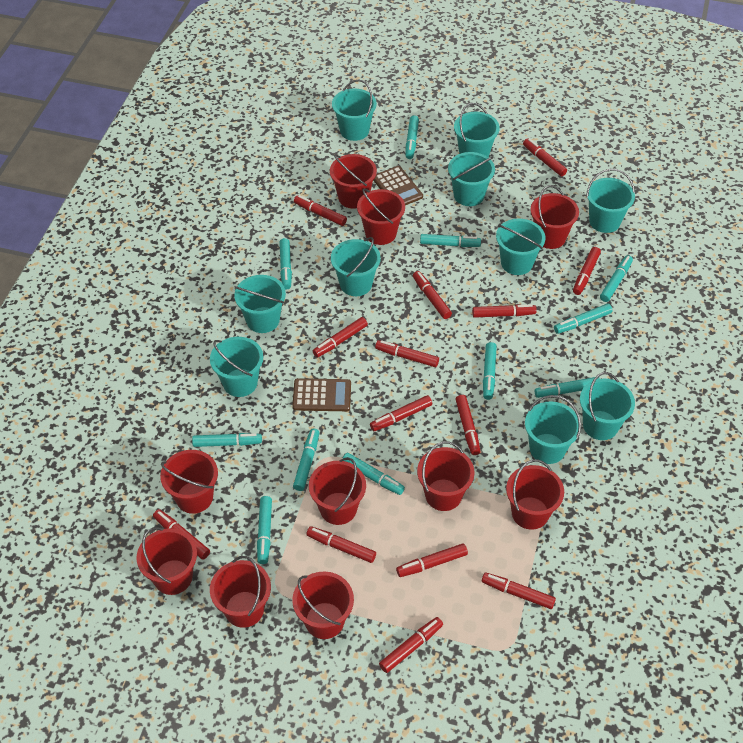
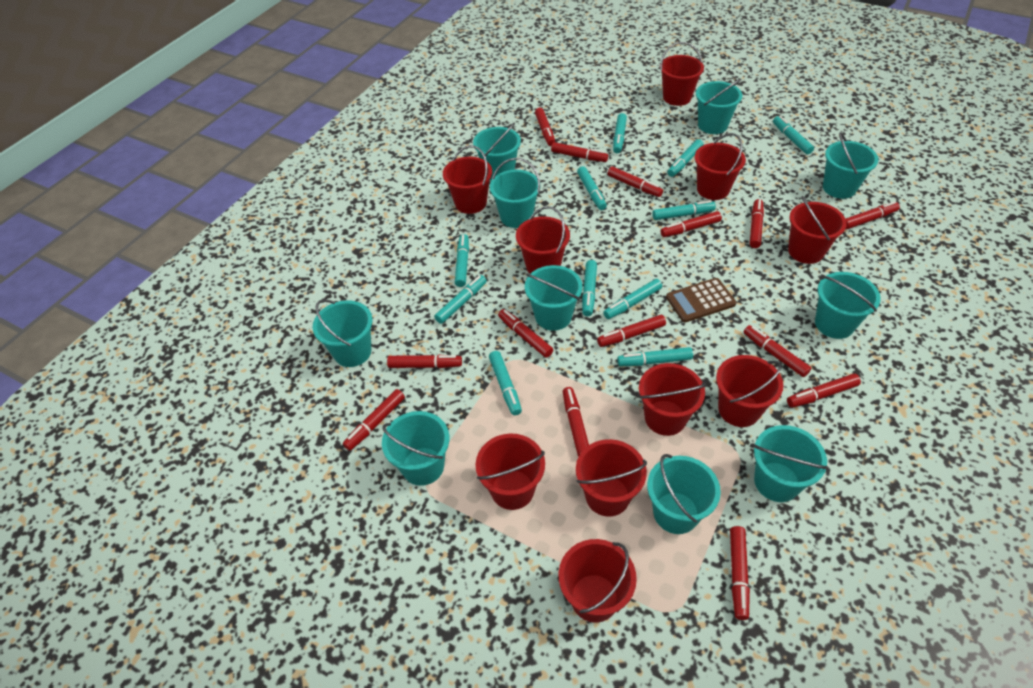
brown calculator: 2 -> 1

